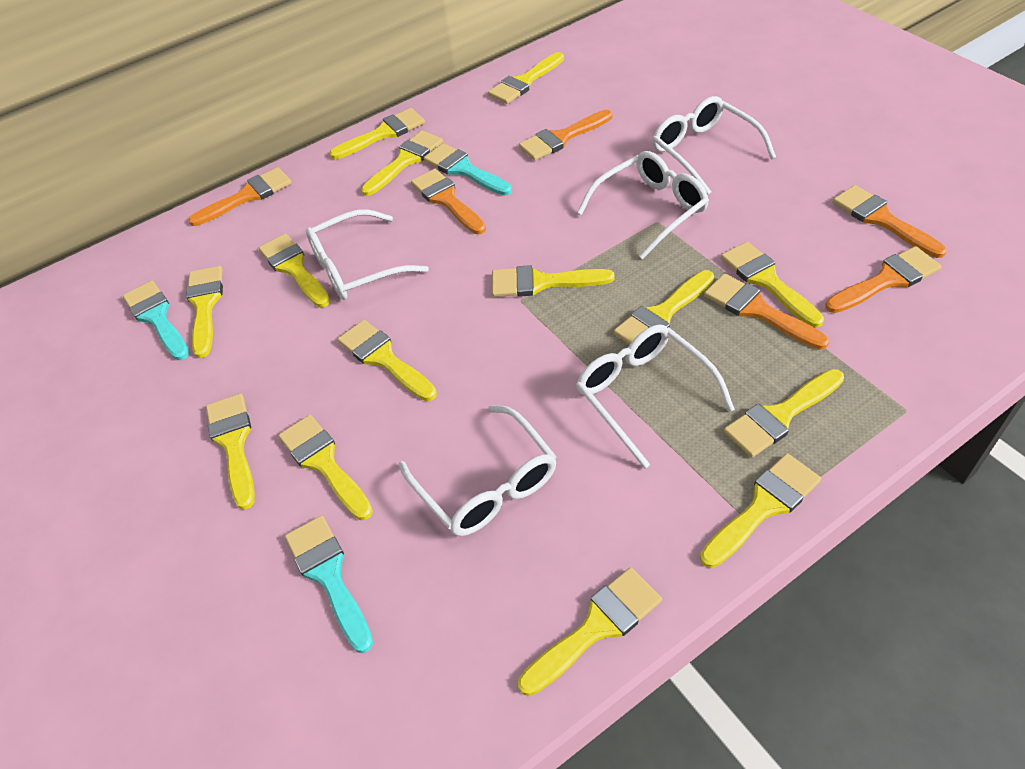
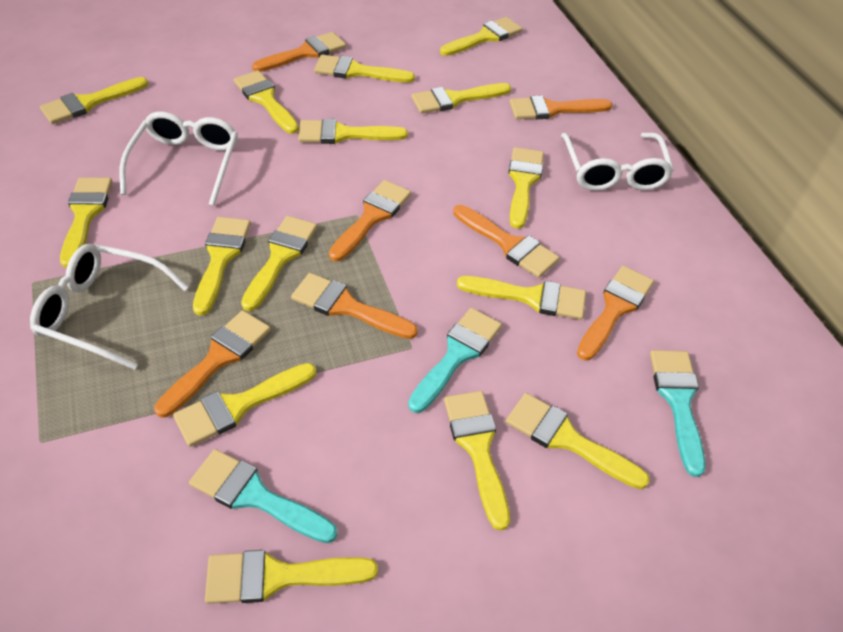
orange brush: 6 -> 7
white glasses: 5 -> 3
yellow brush: 14 -> 15

